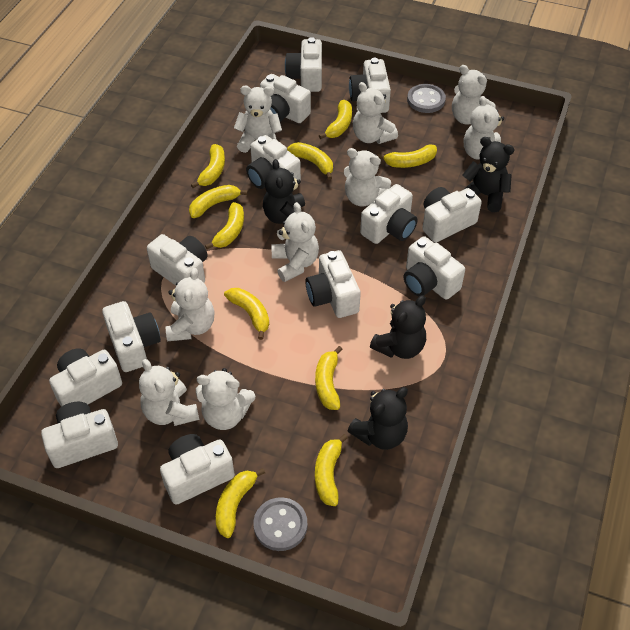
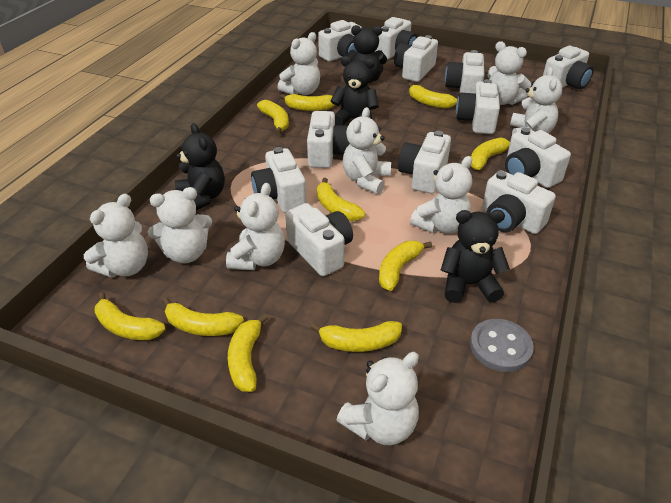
grey button: 2 -> 1
white camera: 13 -> 12

